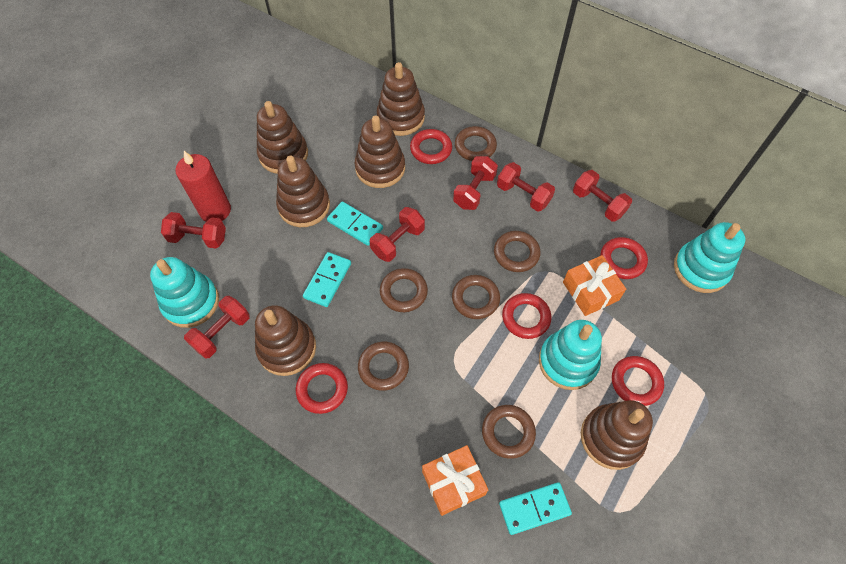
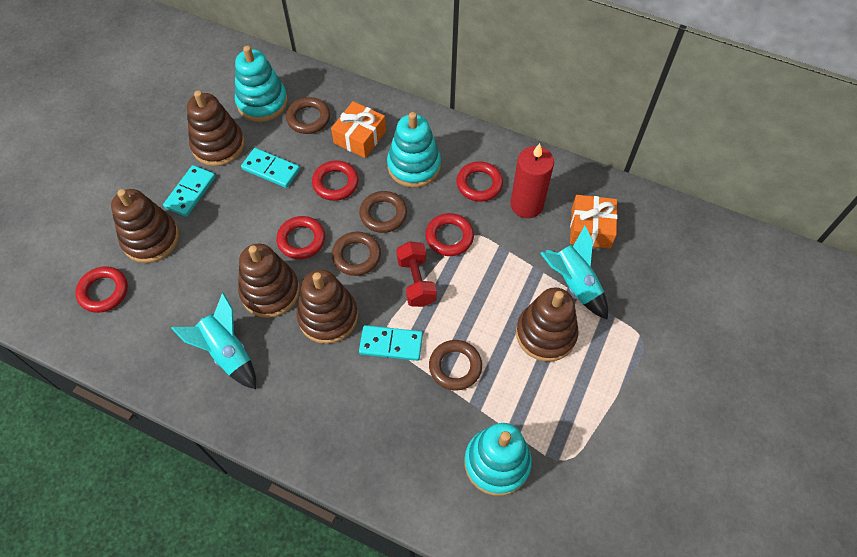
brown ring: 6 -> 4
brown stacking toy: 6 -> 5
red dumbbell: 6 -> 1
turquoise rocket: 0 -> 2

